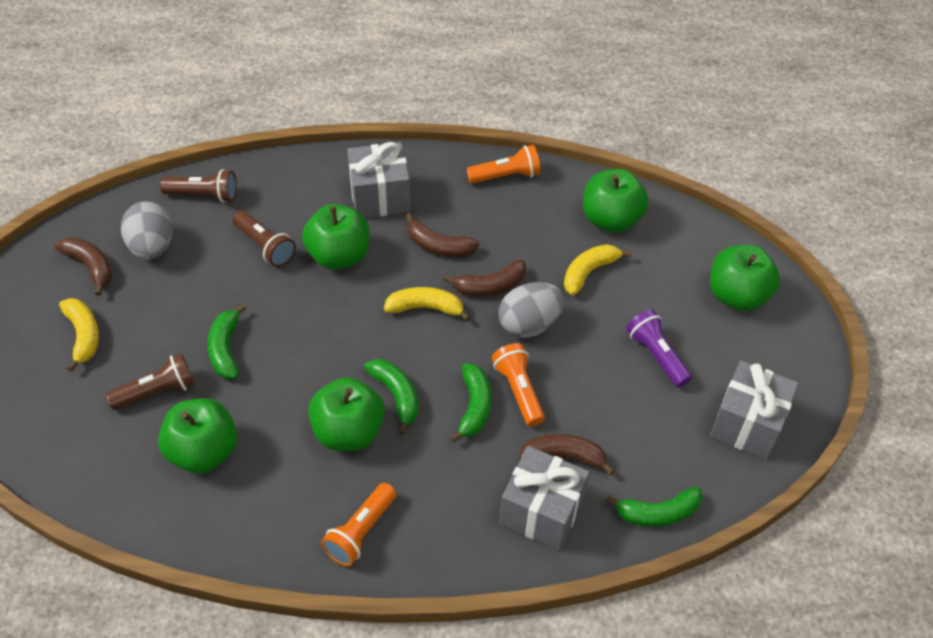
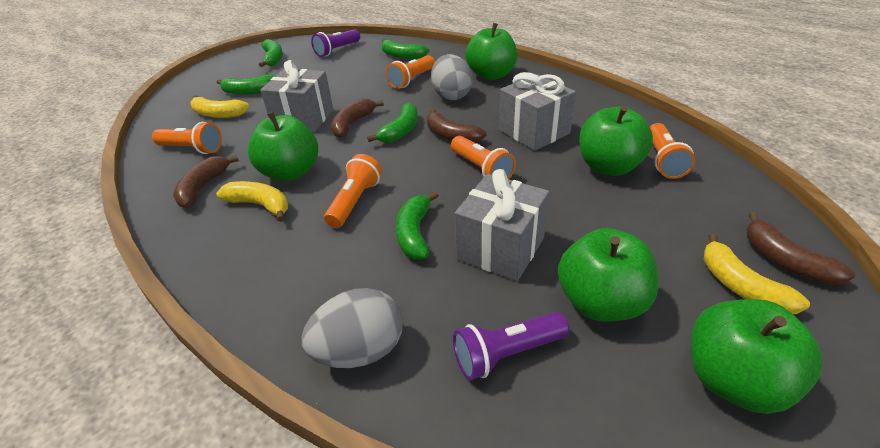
brown flashlight: 3 -> 0
green banana: 4 -> 5
orange flashlight: 3 -> 5
purple flashlight: 1 -> 2

